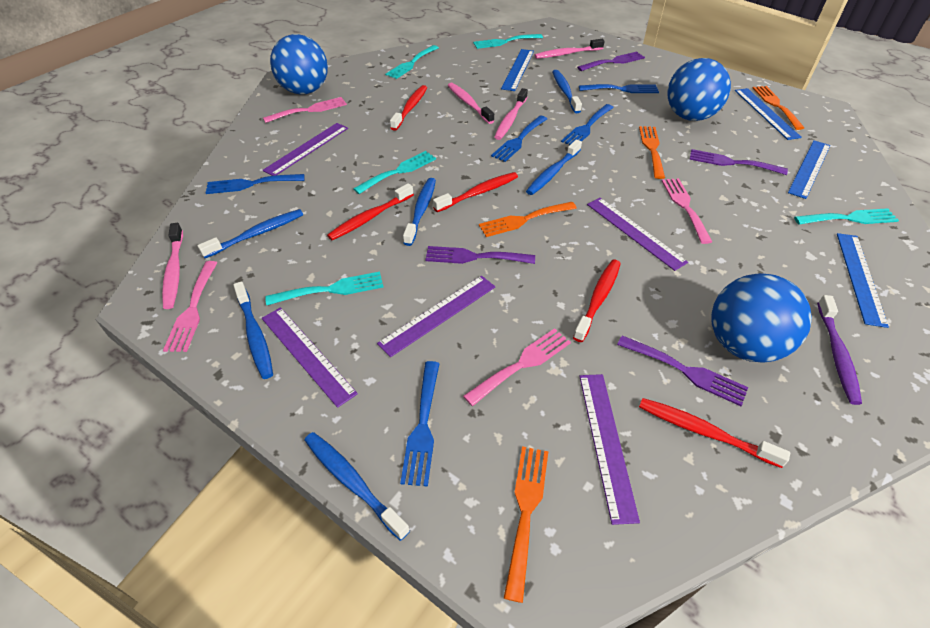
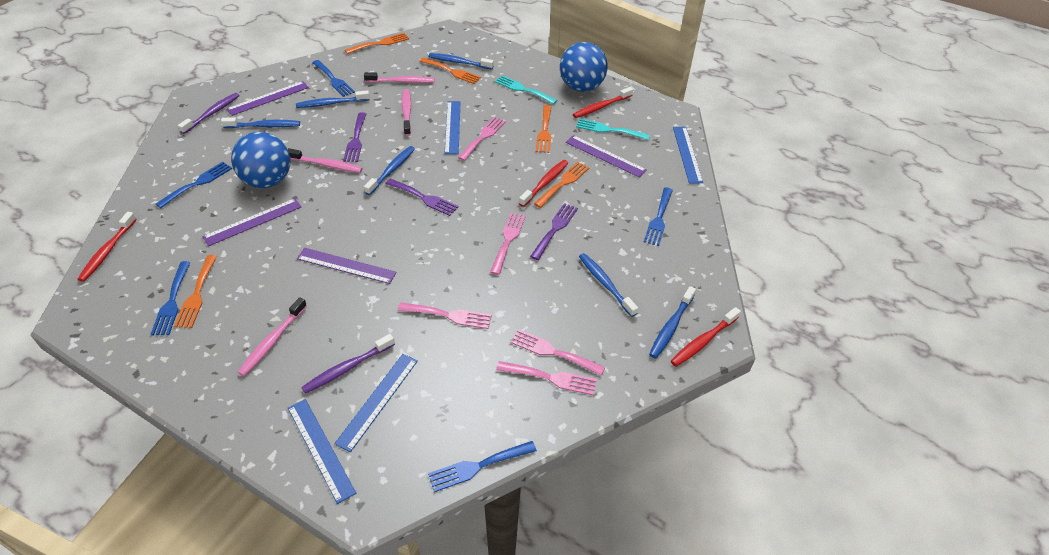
blue ball: 3 -> 2
orange fork: 4 -> 5
pink fork: 4 -> 5
purple fork: 4 -> 3
purple ruler: 5 -> 4
purple toothbrush: 1 -> 2
red toothbrush: 5 -> 4
turquoise fork: 5 -> 2

